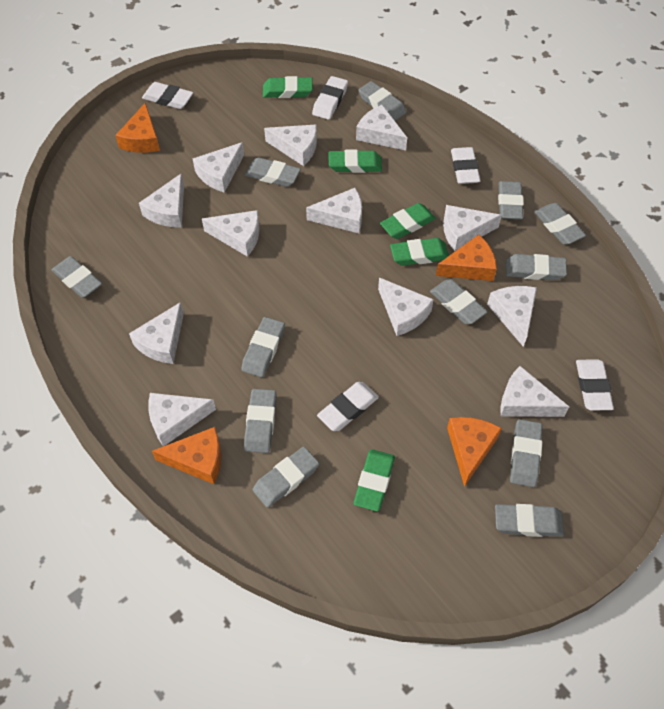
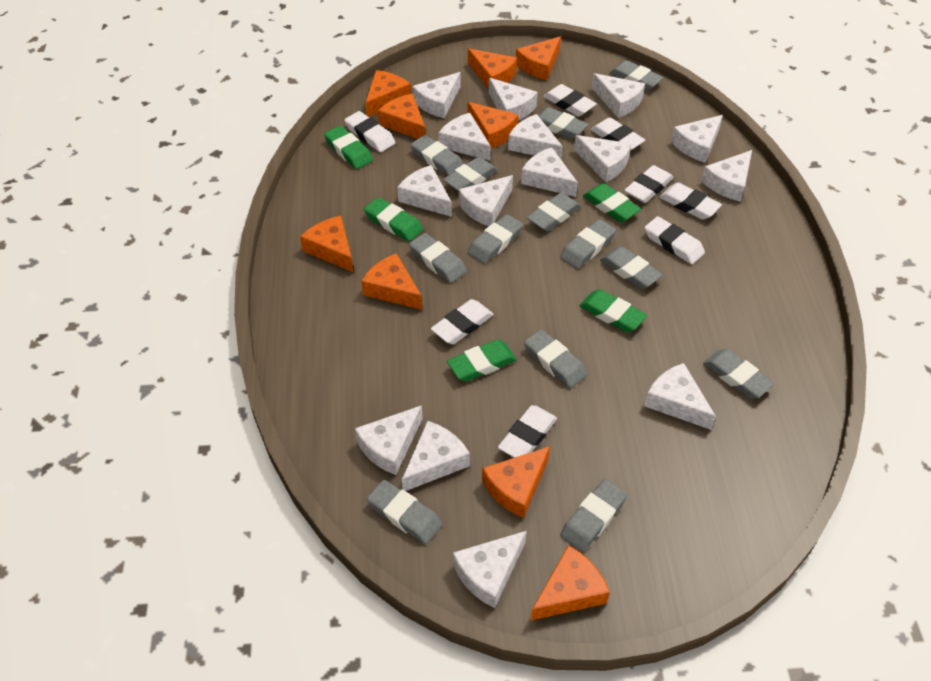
grey eraser: 12 -> 13
orange cheese: 4 -> 9
white cheese: 12 -> 15
white eraser: 5 -> 8

